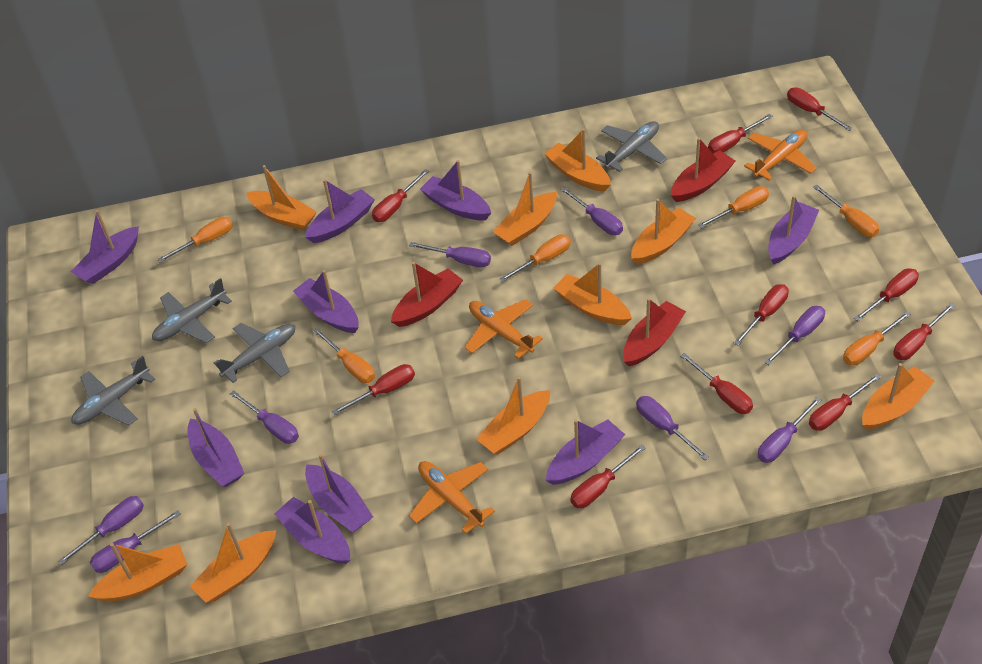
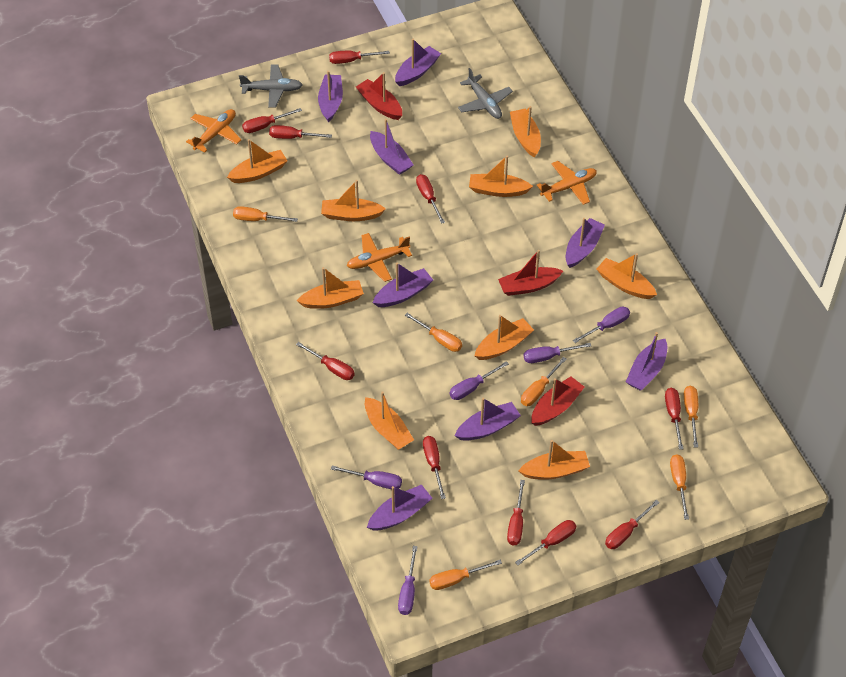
grey plane: 4 -> 2
purple boat: 9 -> 8
purple screwdriver: 8 -> 5

